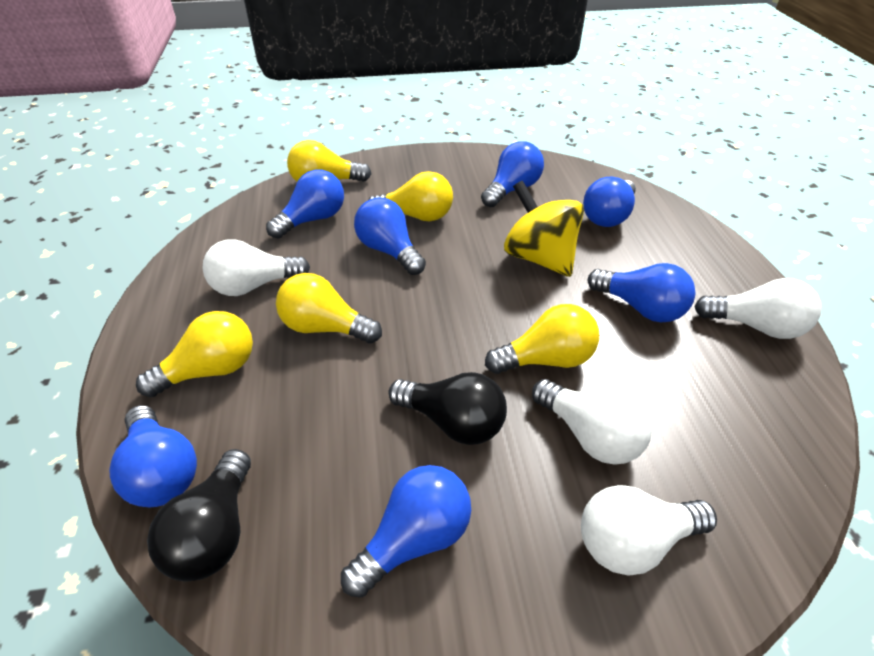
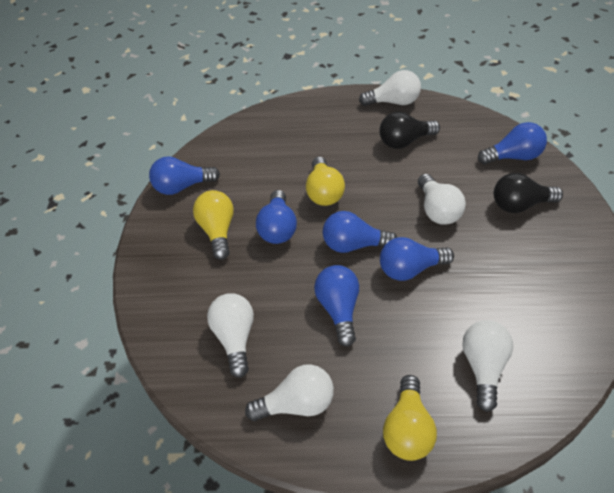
blue light bulb: 7 -> 6
white light bulb: 4 -> 5
yellow light bulb: 5 -> 3
yellow spinning top: 1 -> 0

